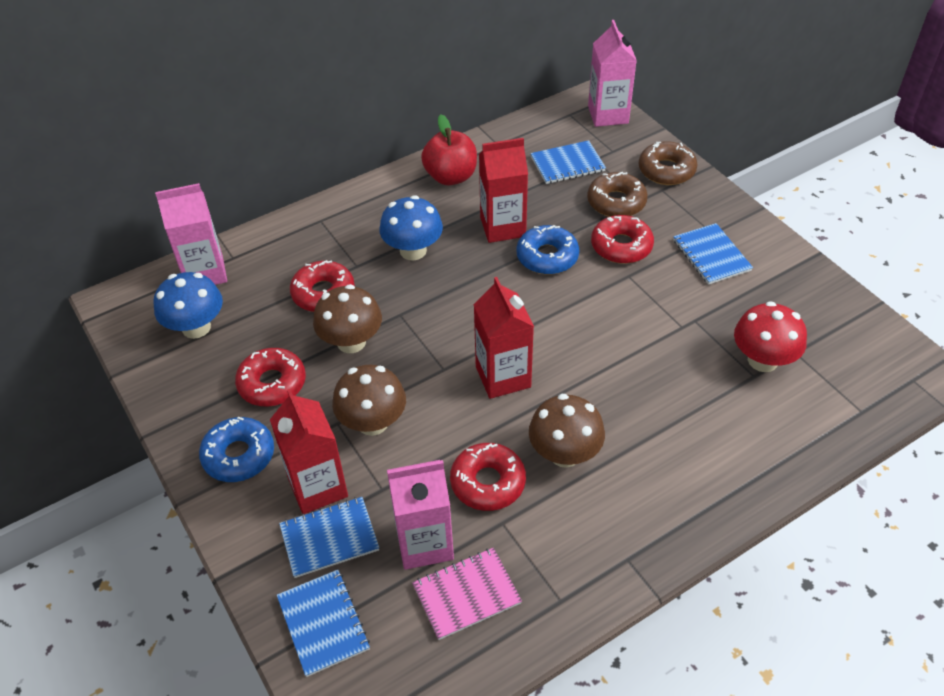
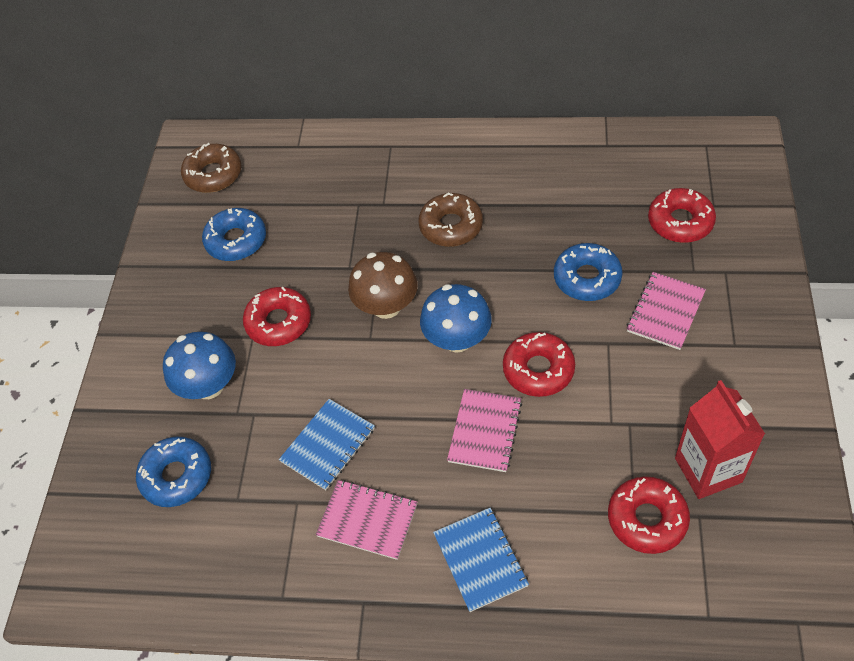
blue donut: 2 -> 3
blue notebook: 4 -> 2
brown mushroom: 3 -> 1
pink carton: 3 -> 0
pink notebook: 1 -> 3
red apple: 1 -> 0
red carton: 3 -> 1
red mushroom: 1 -> 0

